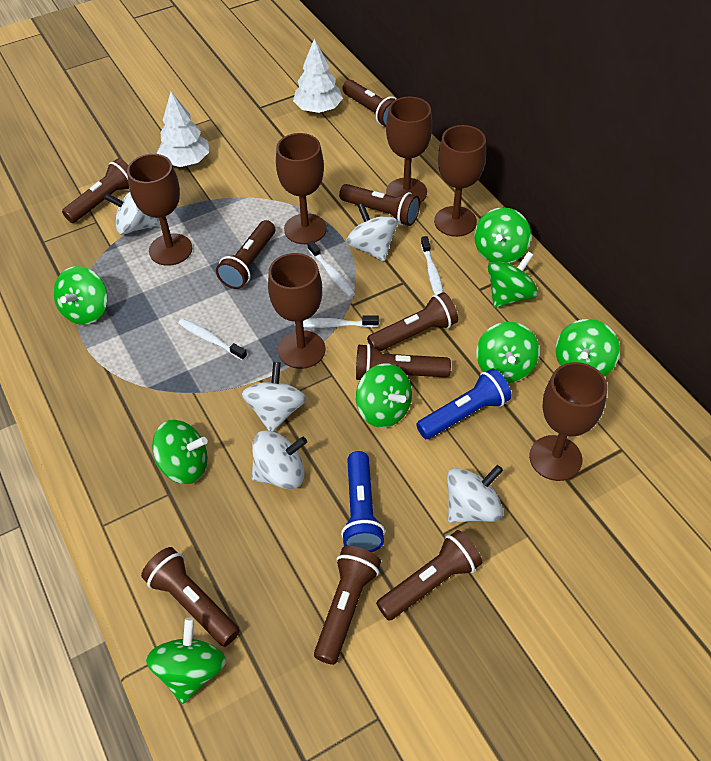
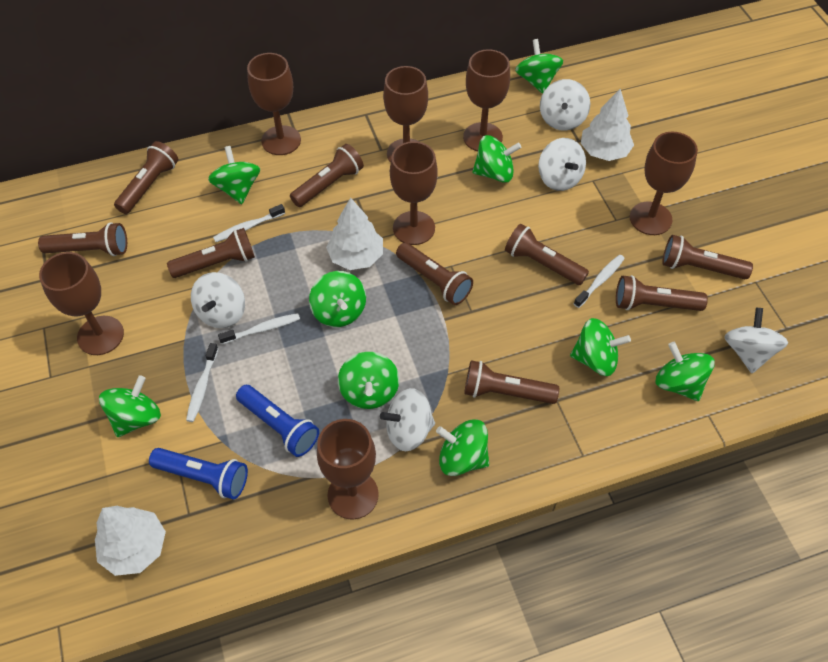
brown goblet: 6 -> 7
green spinning top: 8 -> 9
white tree: 2 -> 3

